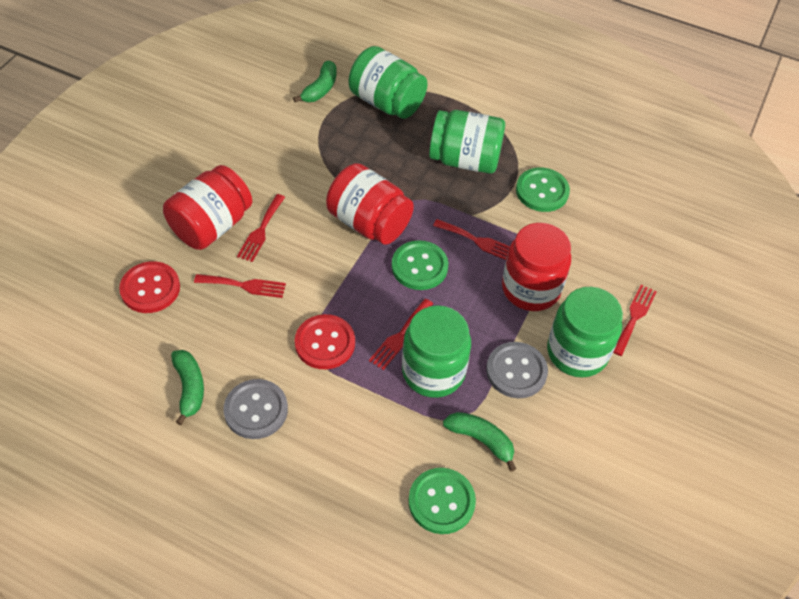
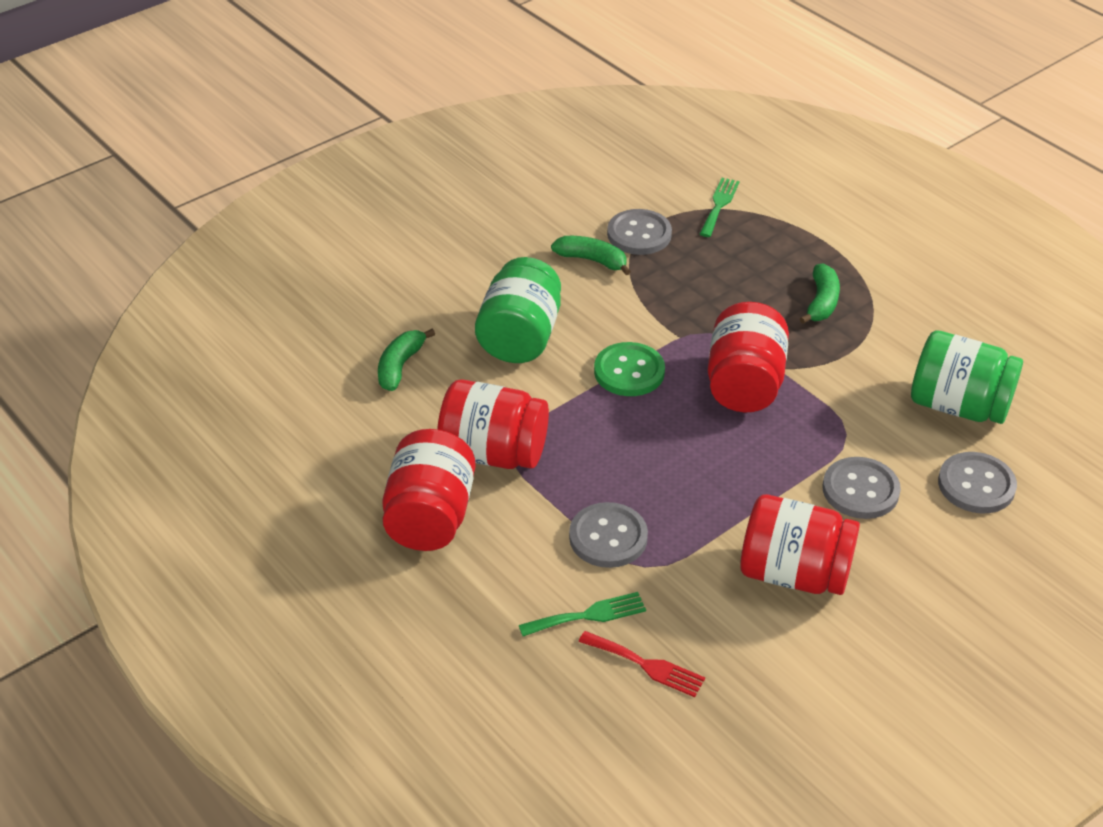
green button: 3 -> 1
green fork: 0 -> 2
green jar: 4 -> 2
grey button: 2 -> 4
red button: 2 -> 0
red fork: 5 -> 1
red jar: 3 -> 4

